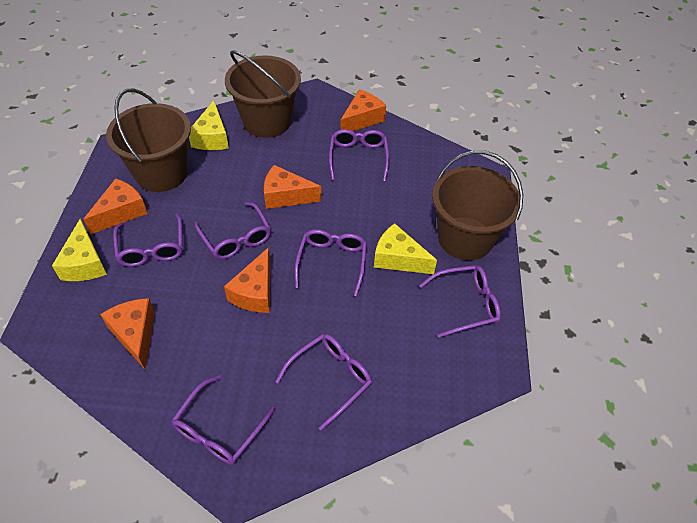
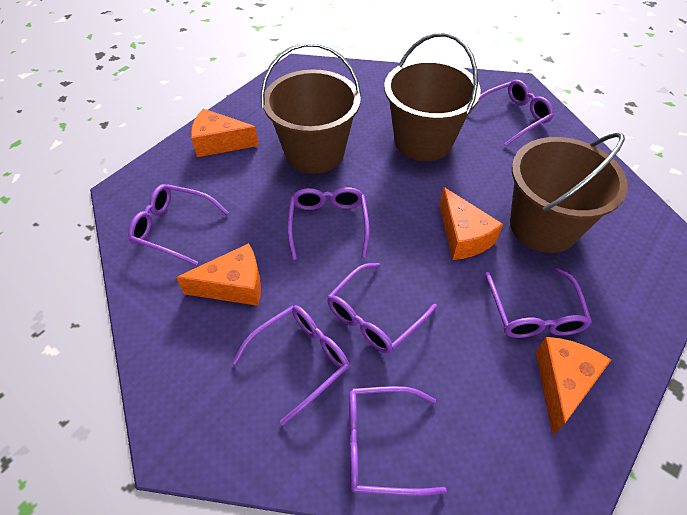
orange cheese: 5 -> 4
yellow cheese: 3 -> 0

